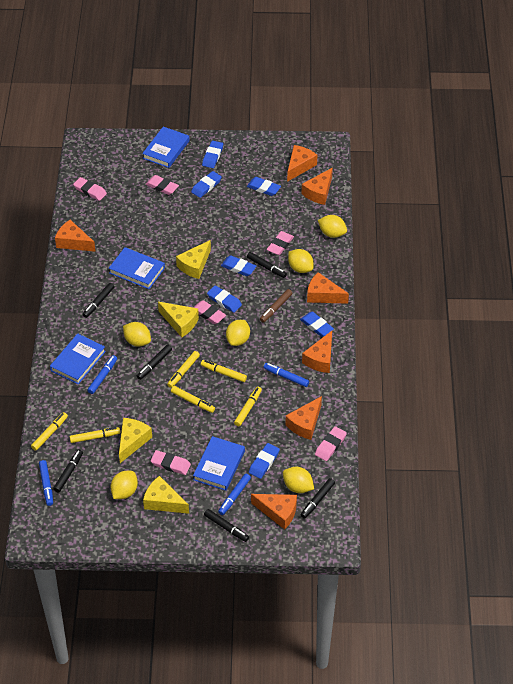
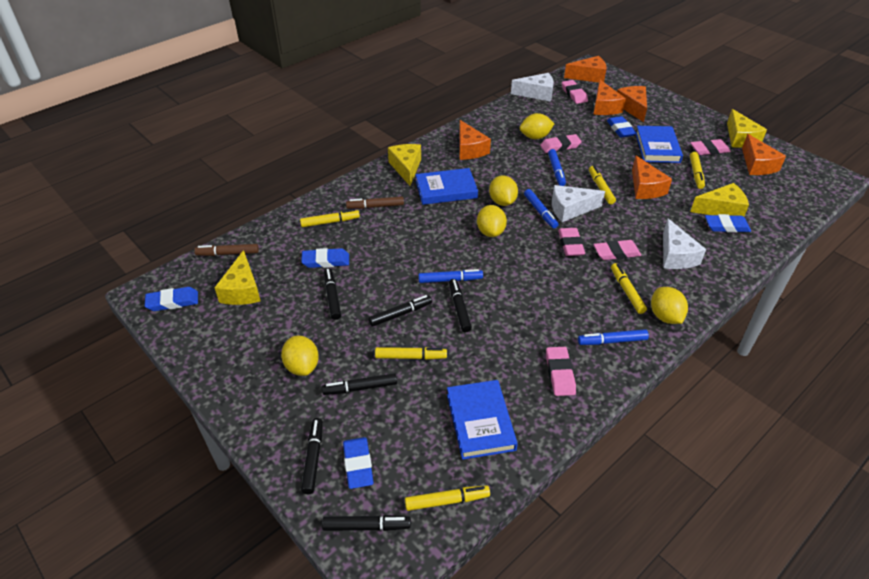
blue book: 4 -> 3
blue eraser: 7 -> 5
brown marker: 1 -> 2
orange cheese: 7 -> 6
white cheese: 0 -> 3
yellow lemon: 6 -> 5

